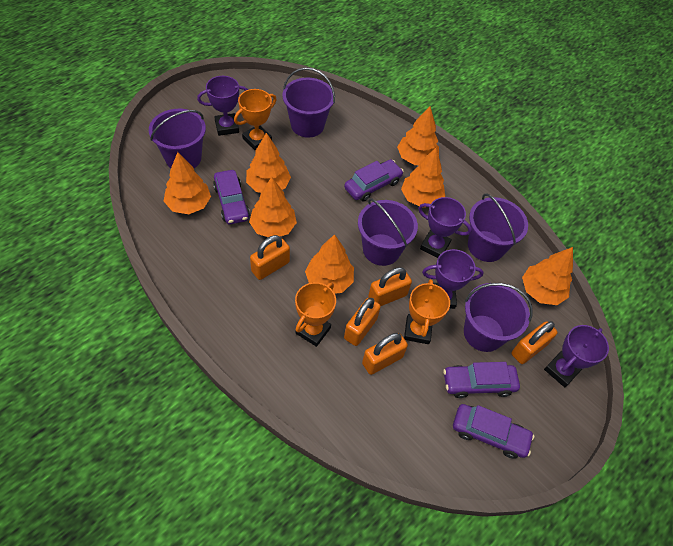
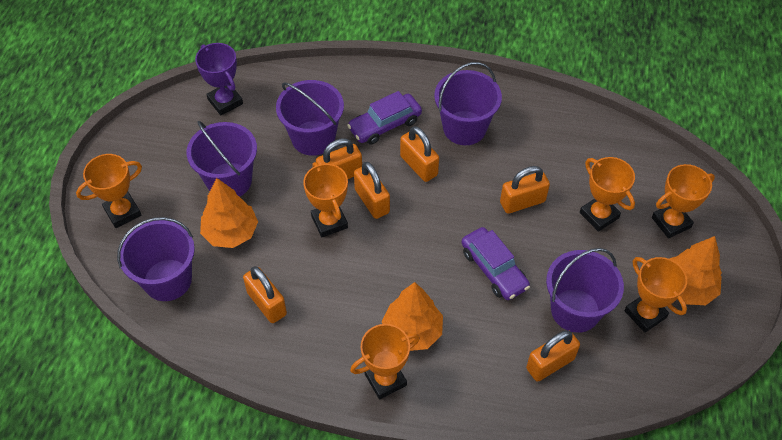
orange padlock: 5 -> 6
orange tree: 7 -> 3
orange trophy: 3 -> 6
purple car: 4 -> 2
purple trophy: 4 -> 1

